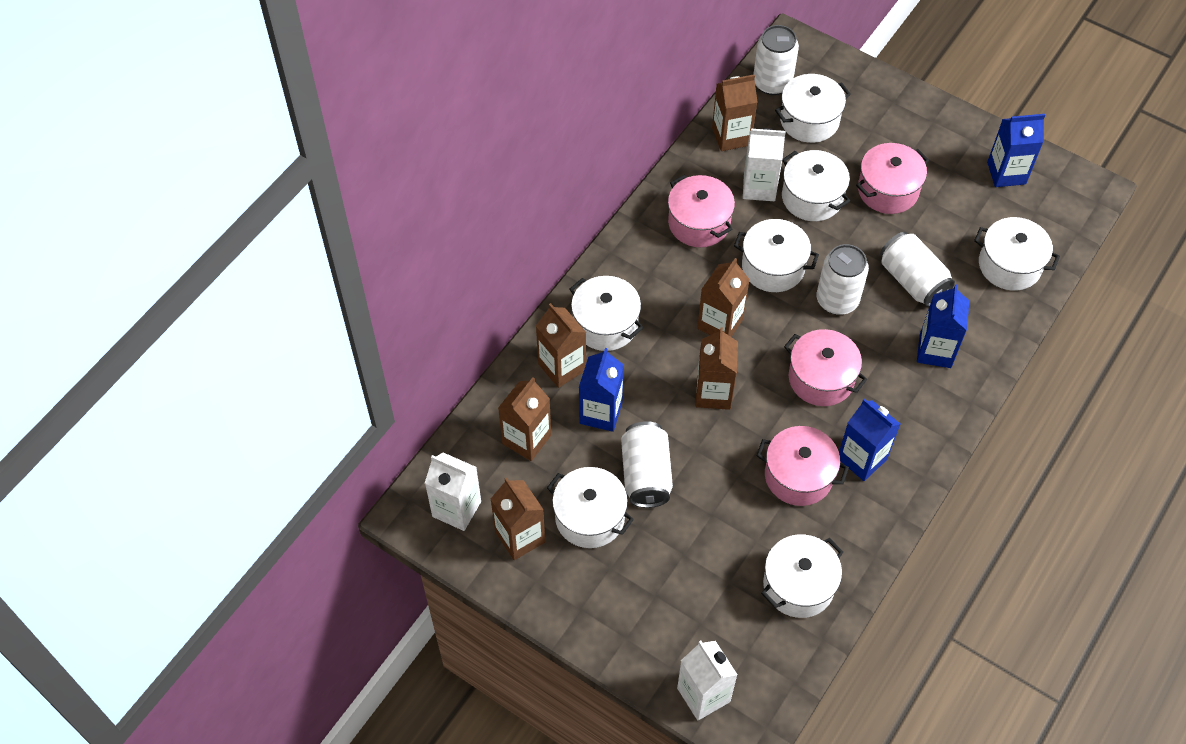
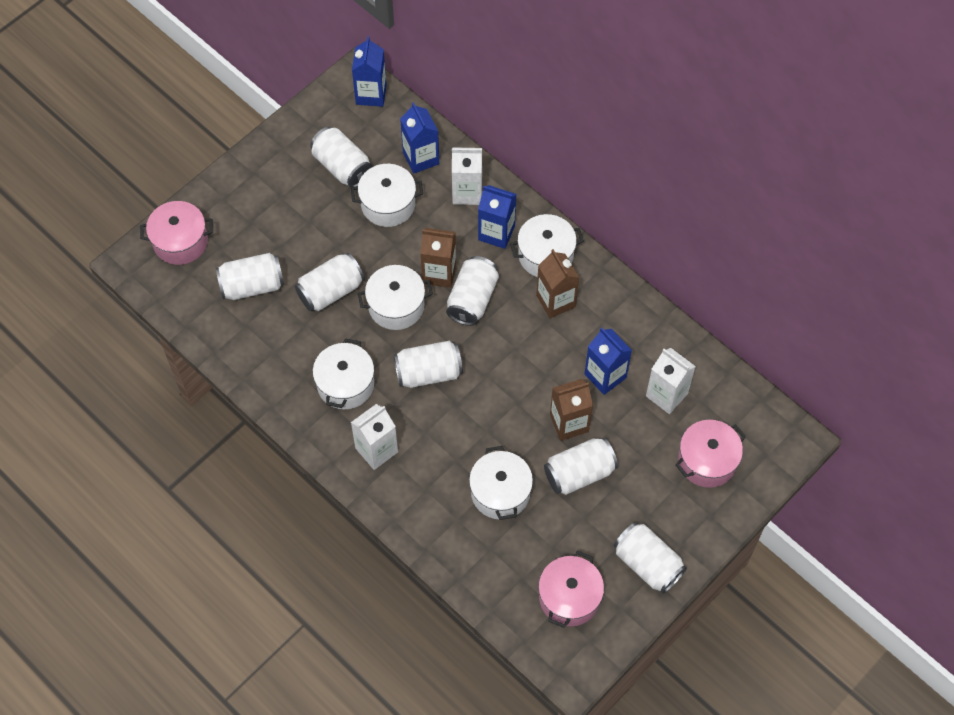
brown carton: 6 -> 3
pink pot: 4 -> 3
white can: 4 -> 7
white pot: 7 -> 5

